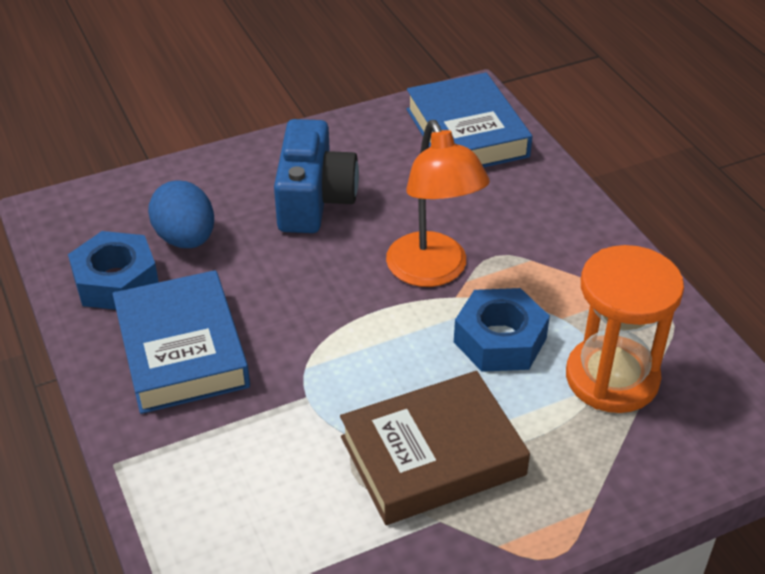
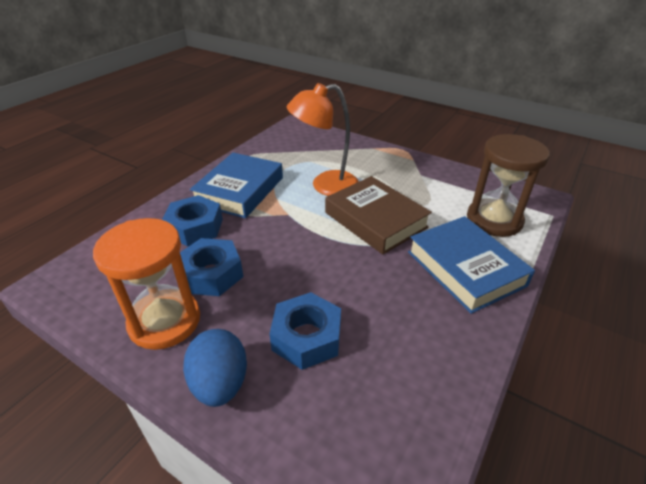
blue camera: 1 -> 0
blue nut: 2 -> 3
brown hourglass: 0 -> 1

